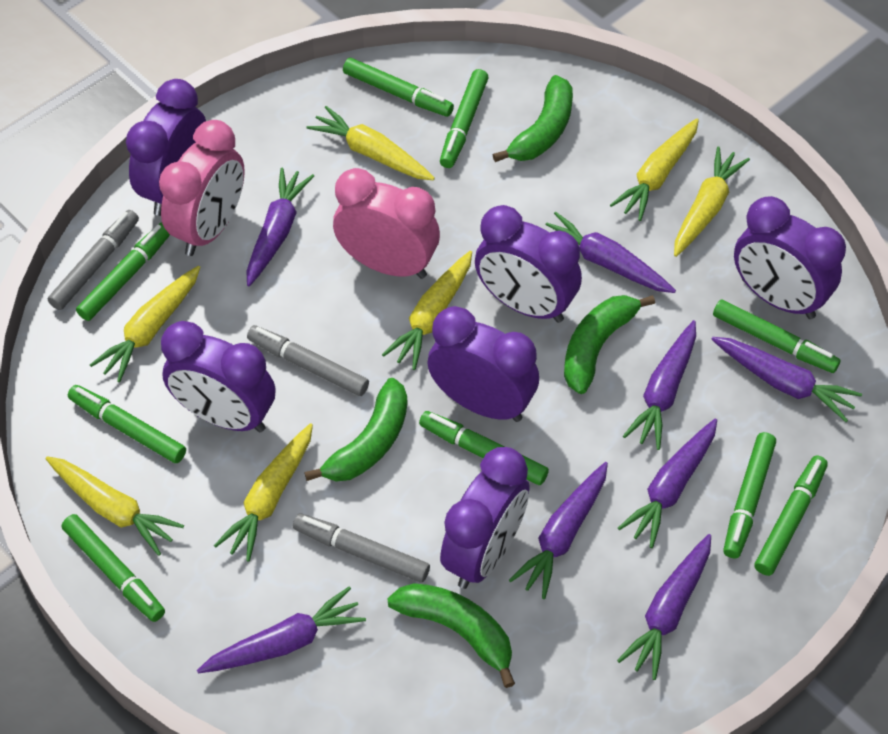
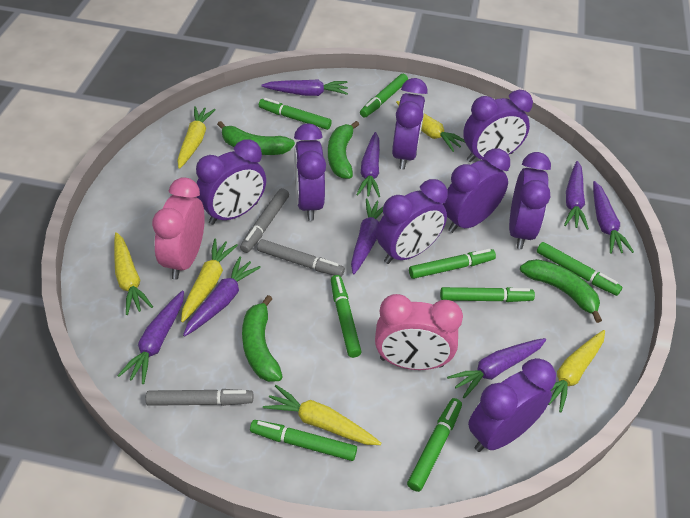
green marker: 9 -> 8
purple clock: 6 -> 8
yellow carrot: 7 -> 6

